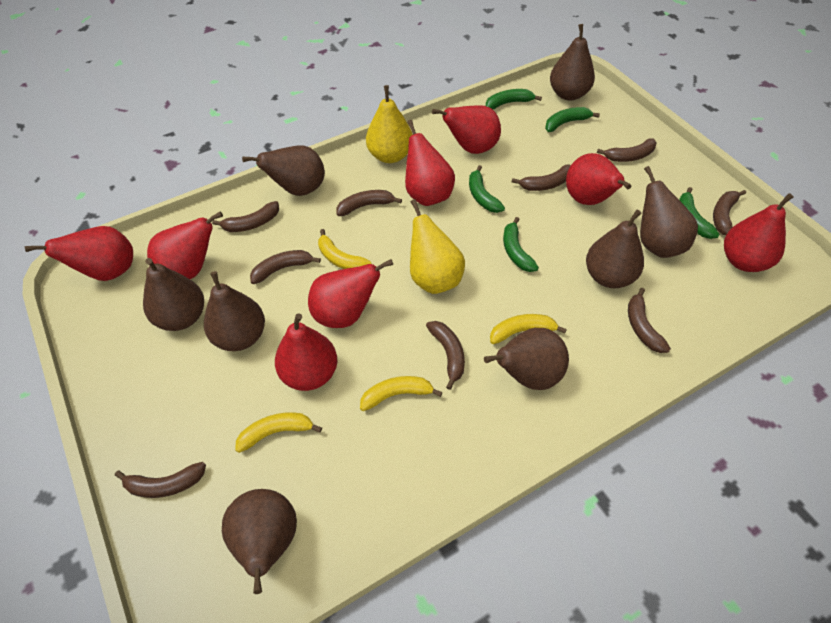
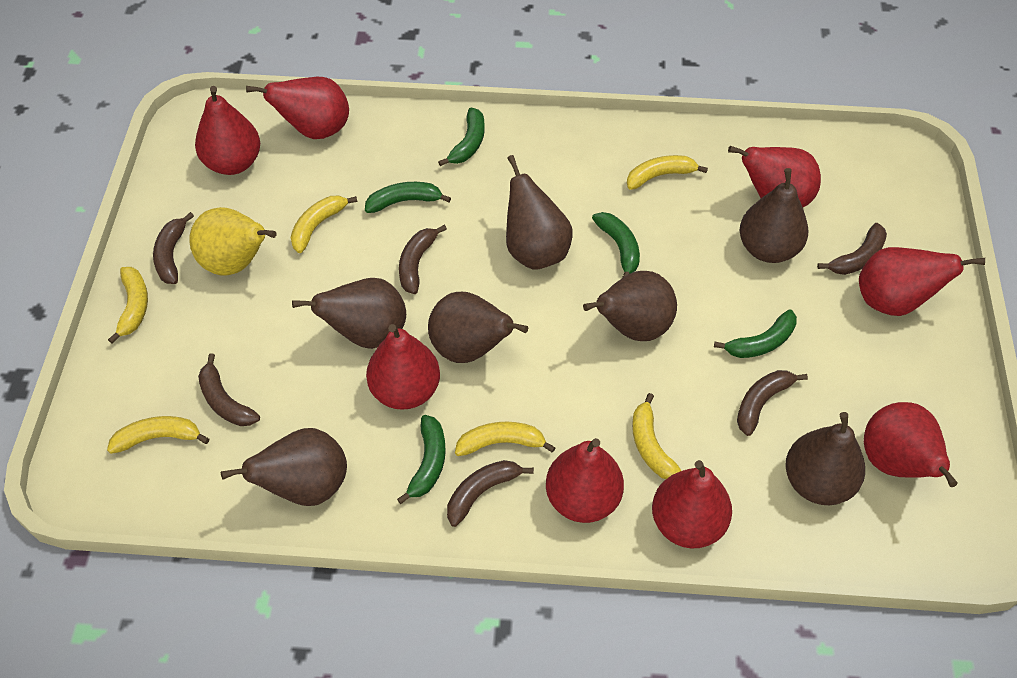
brown banana: 9 -> 6
brown pear: 8 -> 7
yellow banana: 4 -> 6
yellow pear: 2 -> 1

